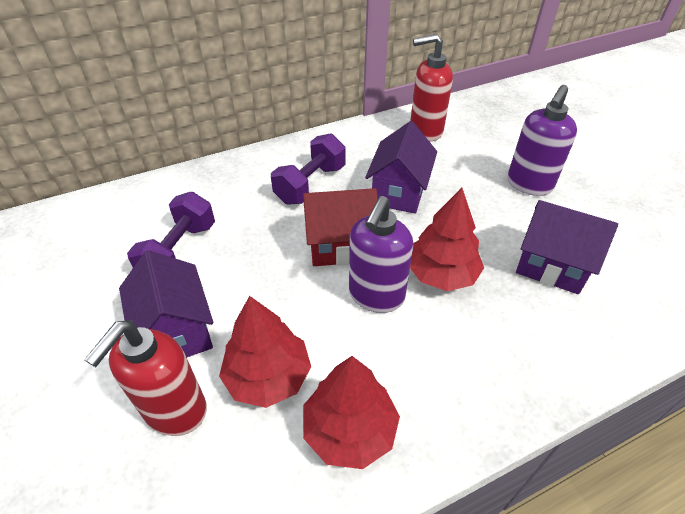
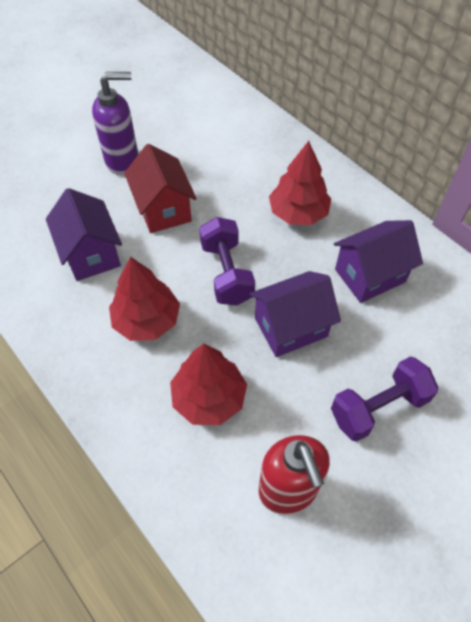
purple soap dispenser: 2 -> 1
red soap dispenser: 2 -> 1

